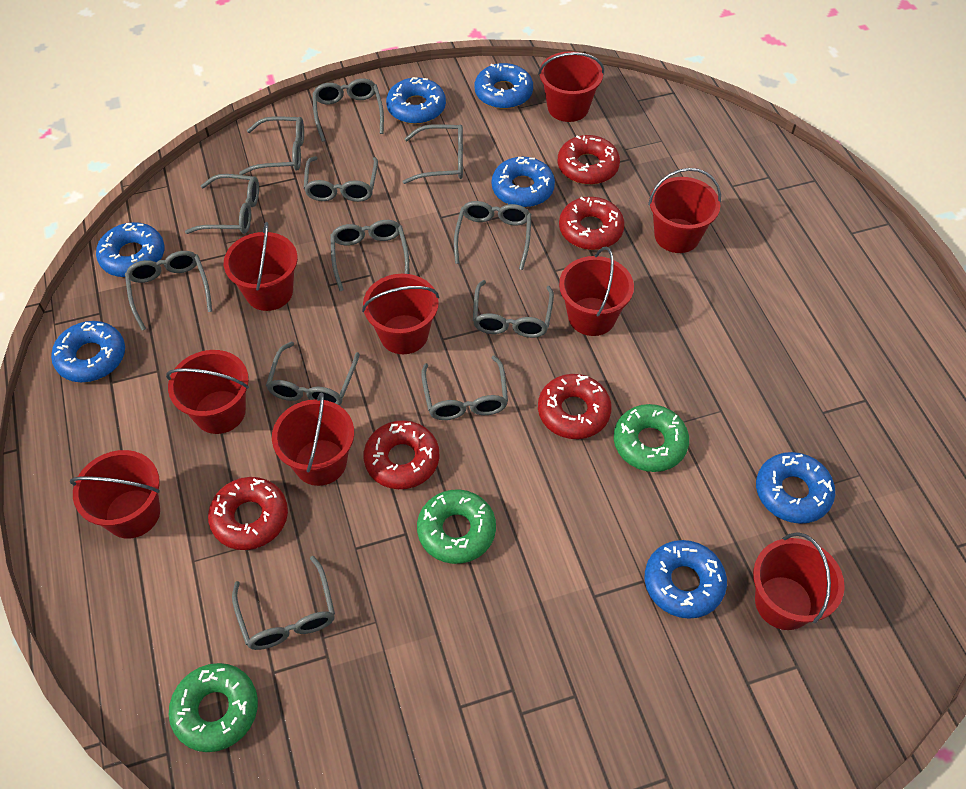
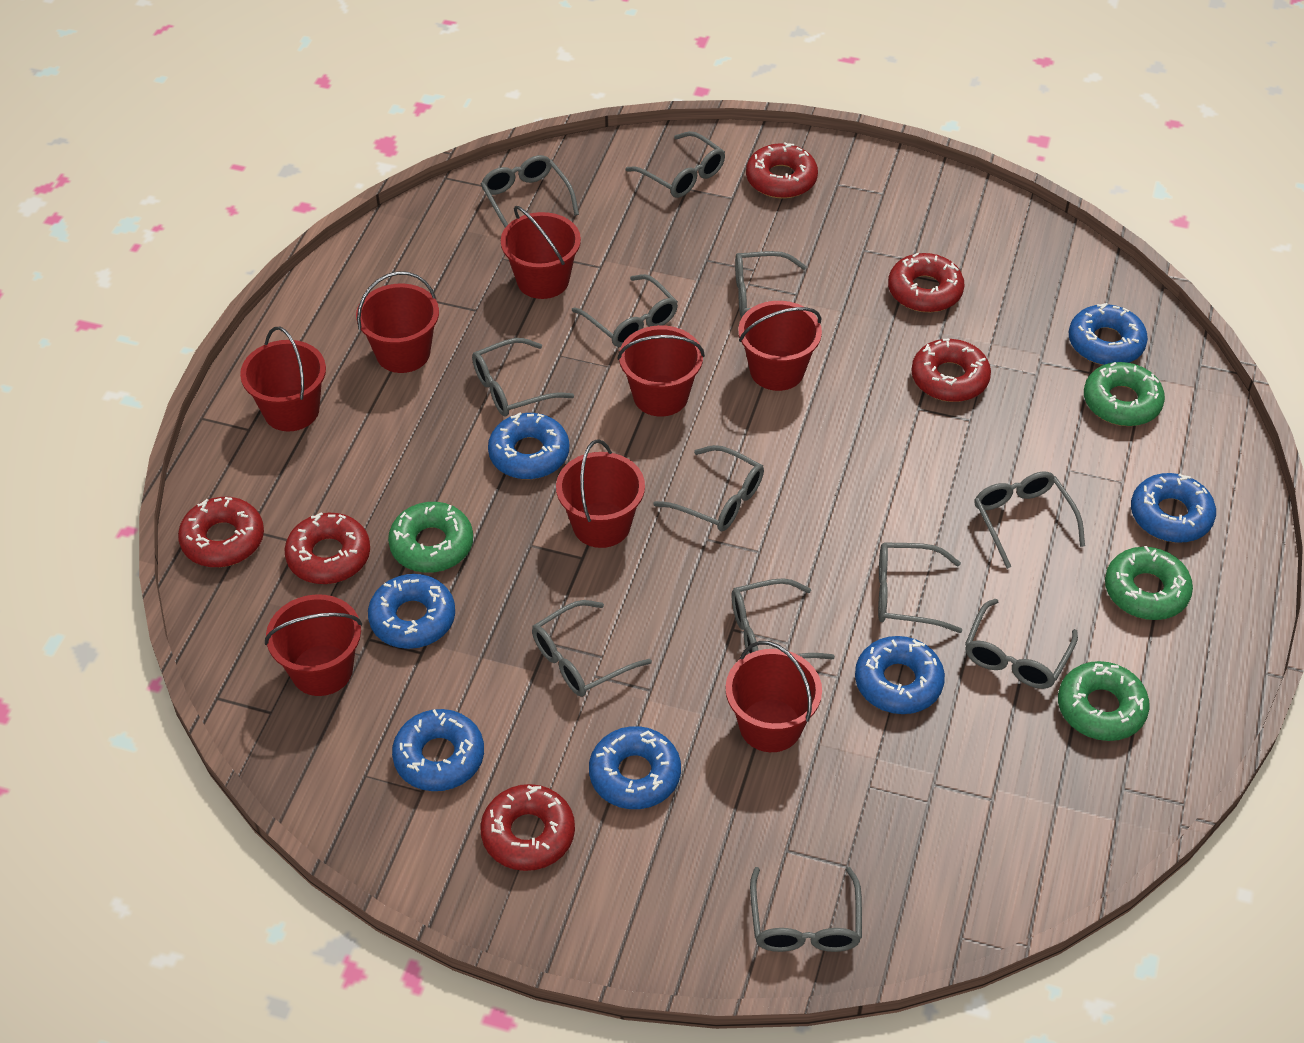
green donut: 3 -> 4
red bucket: 9 -> 8
red donut: 5 -> 6

